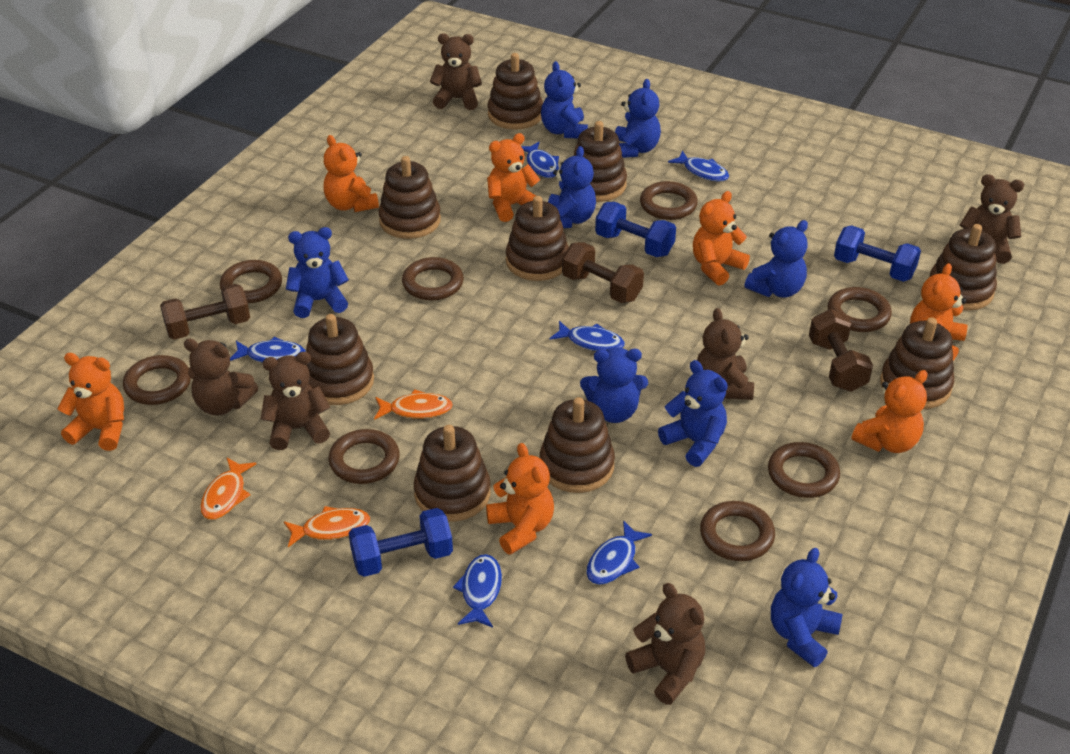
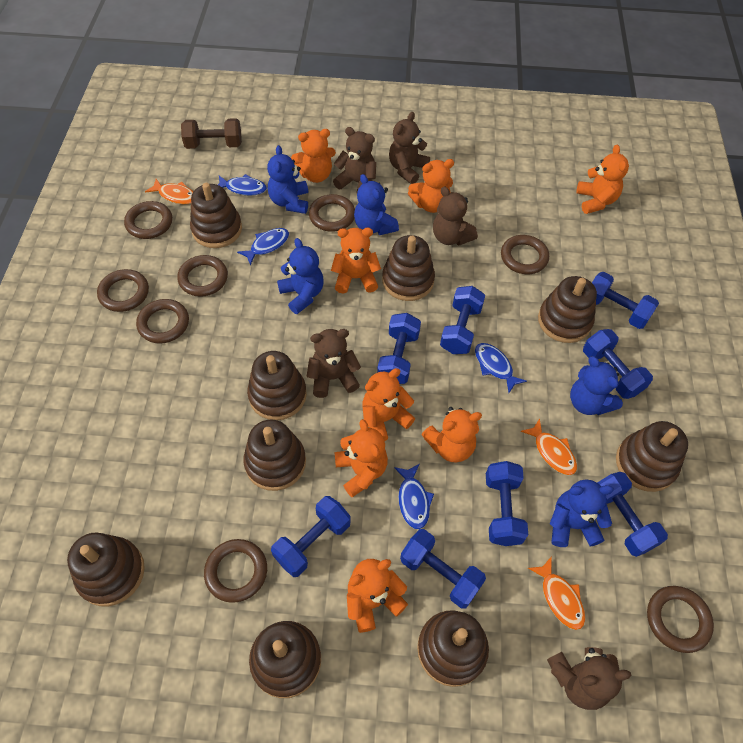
blue dumbbell: 3 -> 8
blue fish: 6 -> 4
blue teddy bear: 8 -> 5
brown dumbbell: 3 -> 1
brown teddy bear: 6 -> 5
orange teddy bear: 7 -> 8

